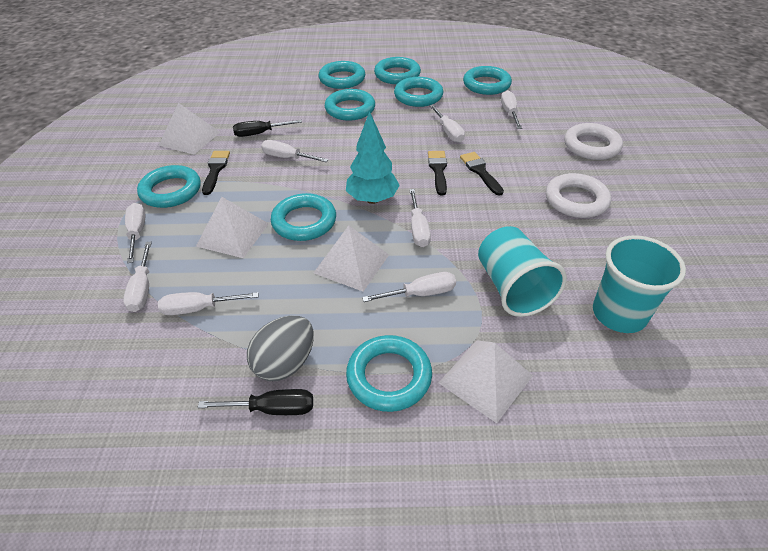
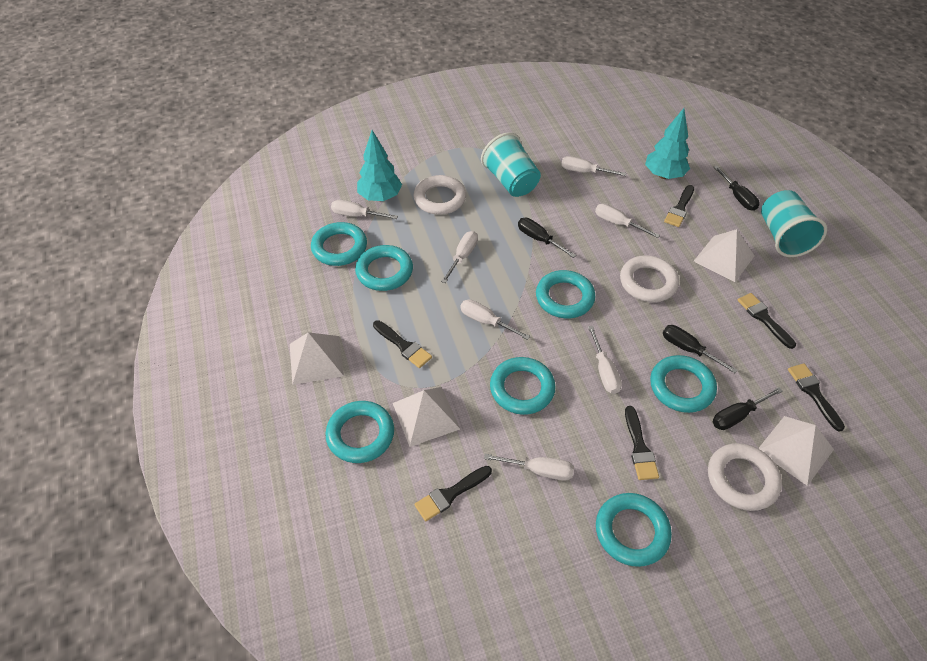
black brush: 3 -> 6
black screwdriver: 2 -> 4
grey egg: 1 -> 0
turquoise ring: 8 -> 7
turquoise tree: 1 -> 2
white ring: 2 -> 3
white screwdriver: 8 -> 7

